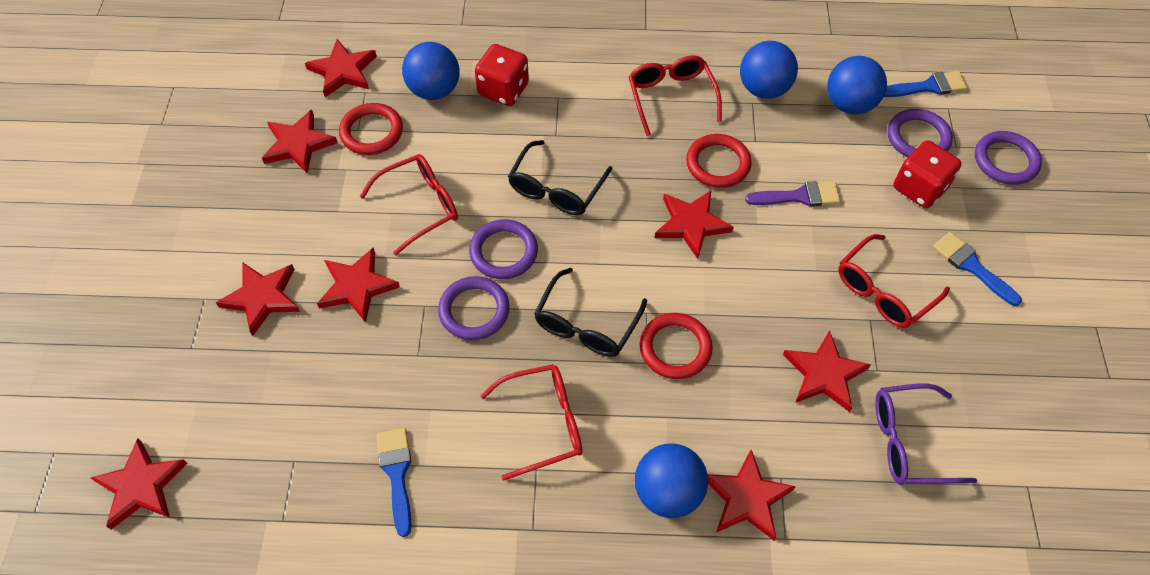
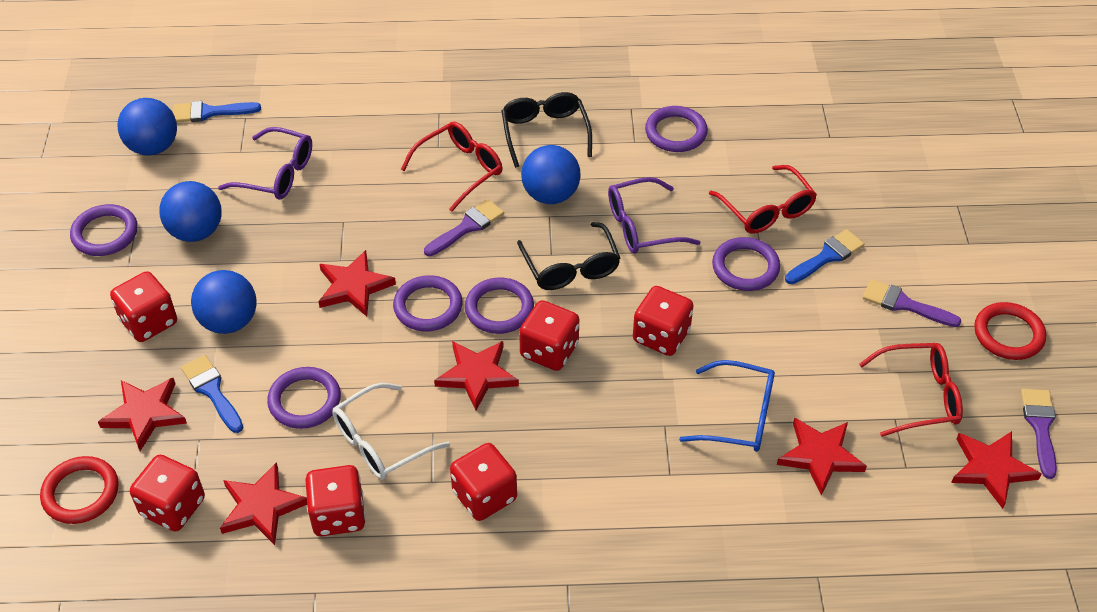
blue glasses: 0 -> 1
purple brush: 1 -> 3
purple glasses: 1 -> 2
purple ring: 4 -> 6
red dice: 2 -> 6
red glasses: 4 -> 3
red ring: 3 -> 2
red star: 8 -> 6
white glasses: 0 -> 1

